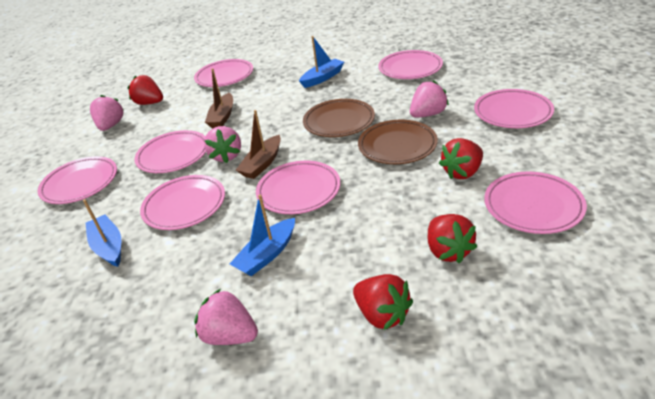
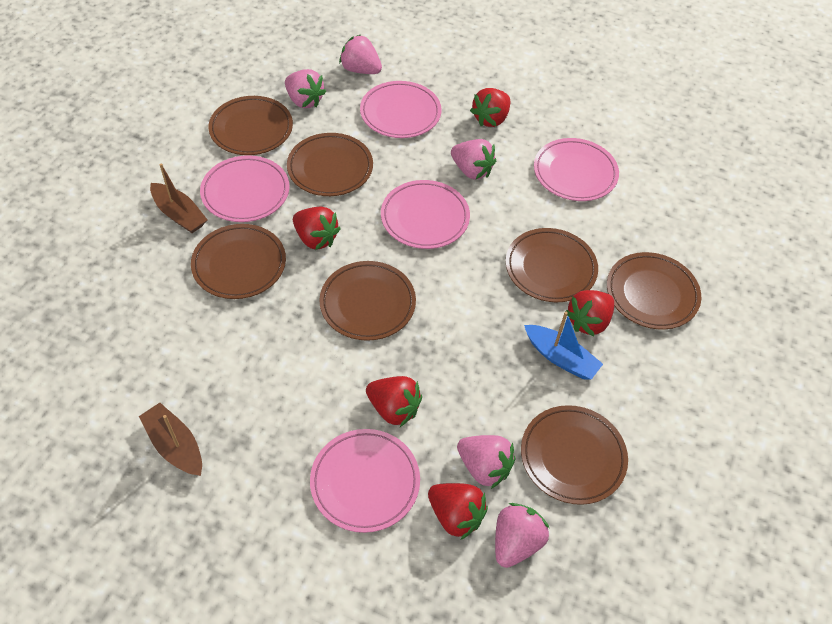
blue boat: 3 -> 1
brown plate: 2 -> 7
pink plate: 8 -> 5
pink strawberry: 4 -> 5
red strawberry: 4 -> 5

